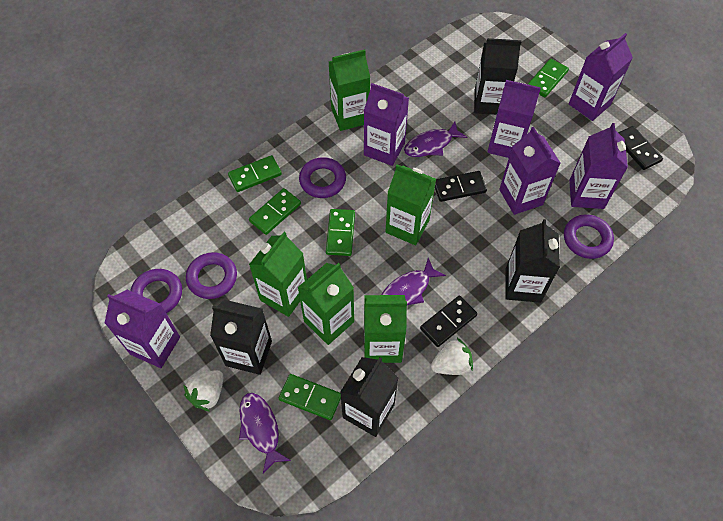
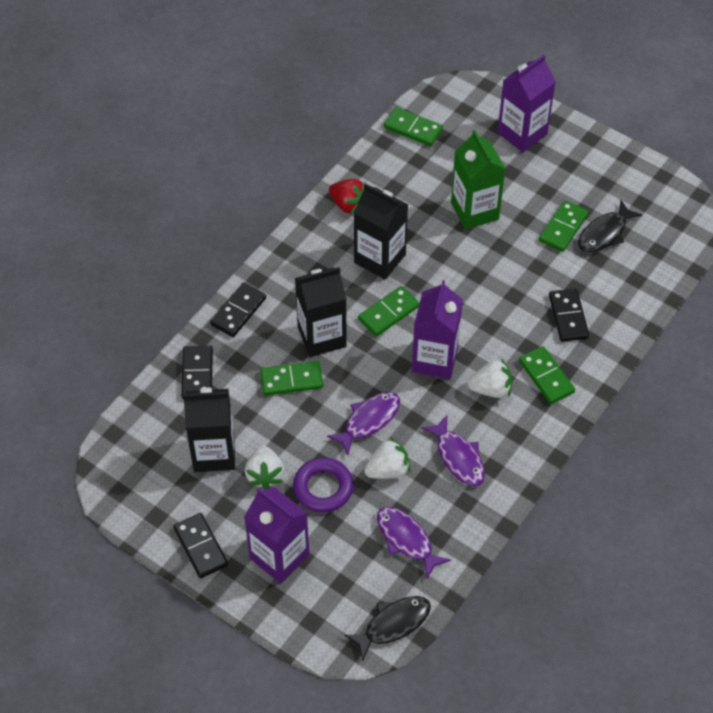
black carton: 4 -> 3
black domino: 3 -> 4
black fish: 0 -> 2
green carton: 5 -> 1
purple carton: 6 -> 3
purple ring: 4 -> 1
red strawberry: 0 -> 1
white strawberry: 2 -> 3

